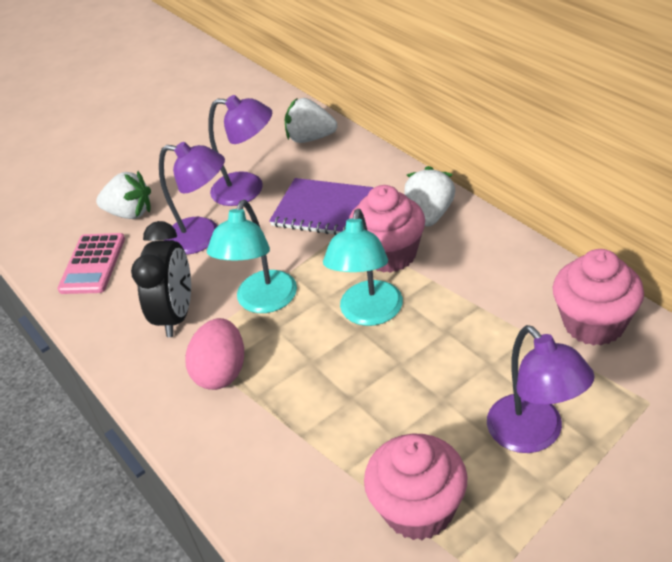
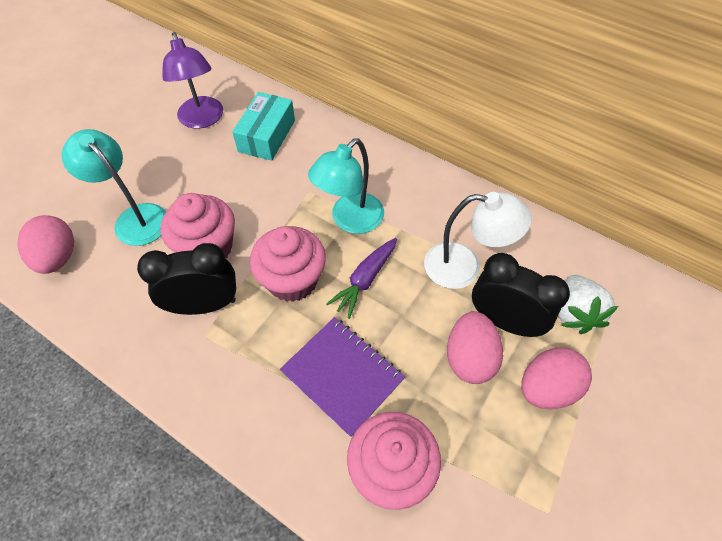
black clock: 1 -> 2
pink calculator: 1 -> 0
pink egg: 1 -> 3
purple carrot: 0 -> 1
purple lamp: 3 -> 1
turquoise box: 0 -> 1
white lamp: 0 -> 1
white strawberry: 3 -> 1

